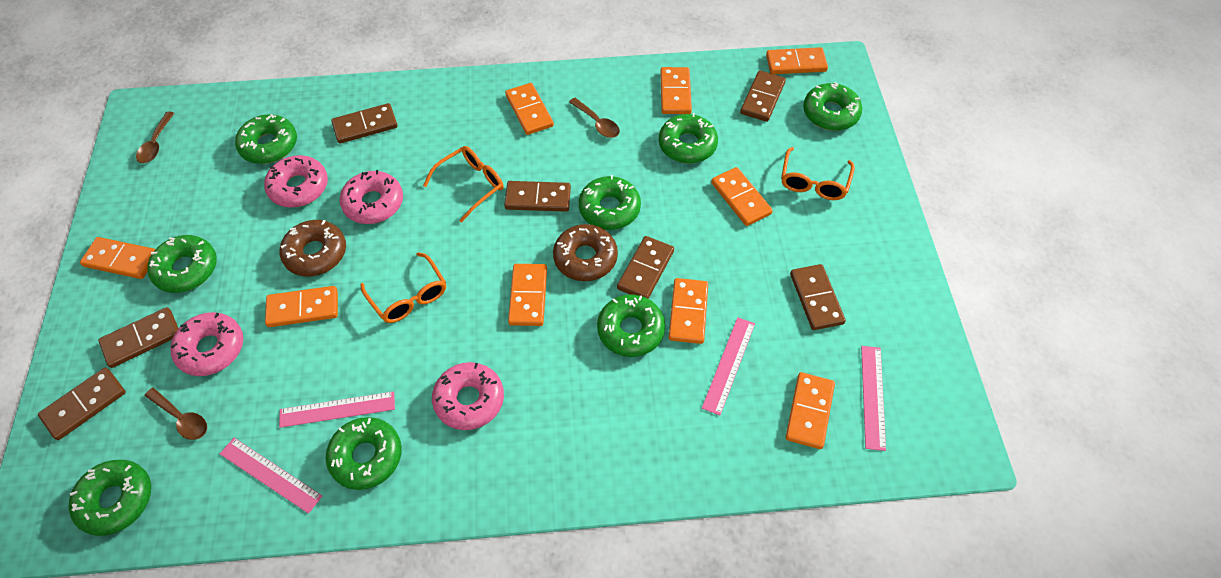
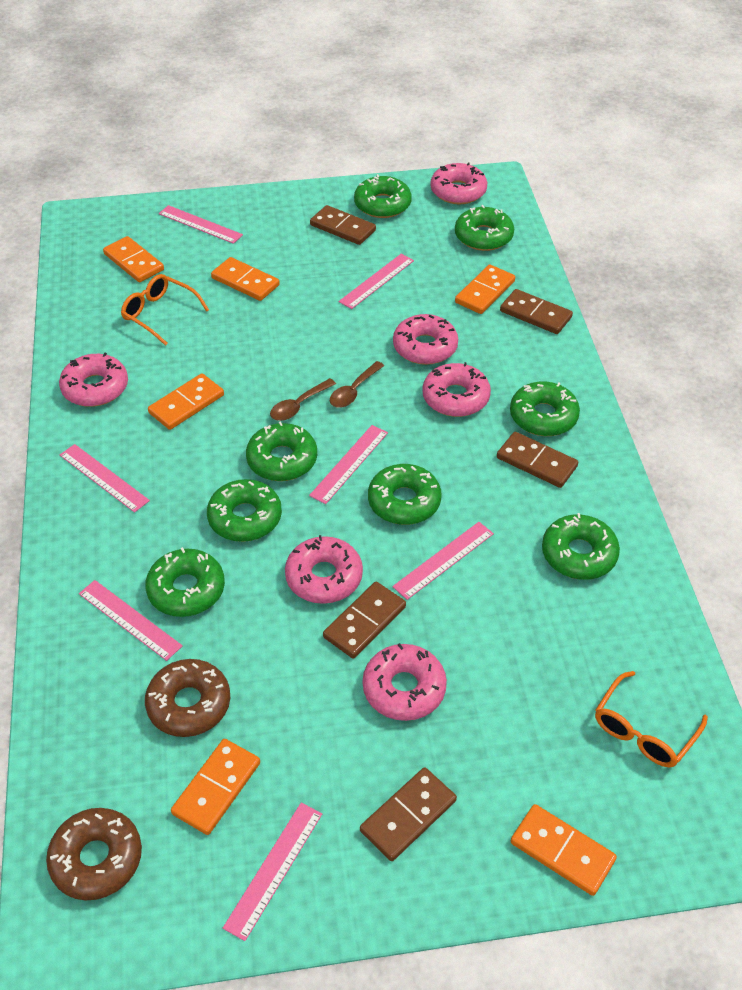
brown domino: 7 -> 5
brown spoon: 3 -> 2
orange domino: 9 -> 6
orange glasses: 3 -> 2
pink donut: 4 -> 6
pink ruler: 4 -> 7

